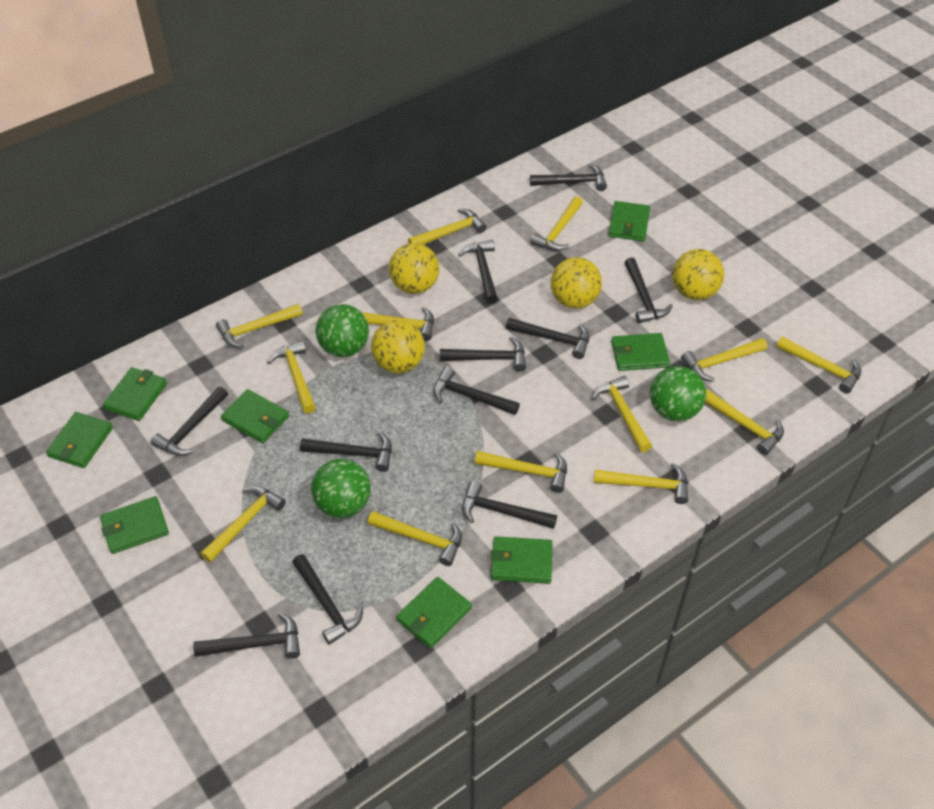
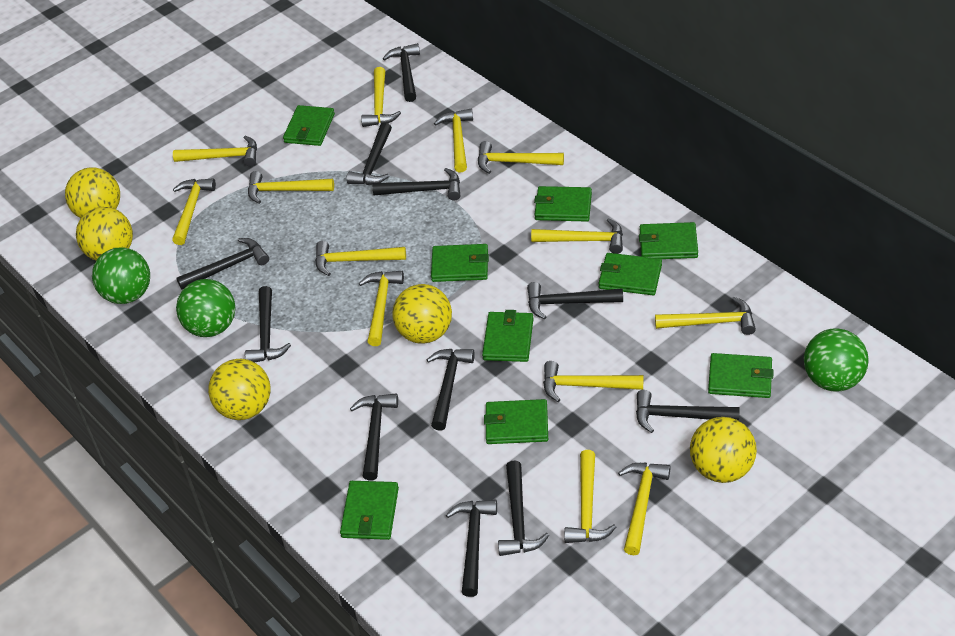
green wallet: 8 -> 9
yellow ball: 4 -> 5

